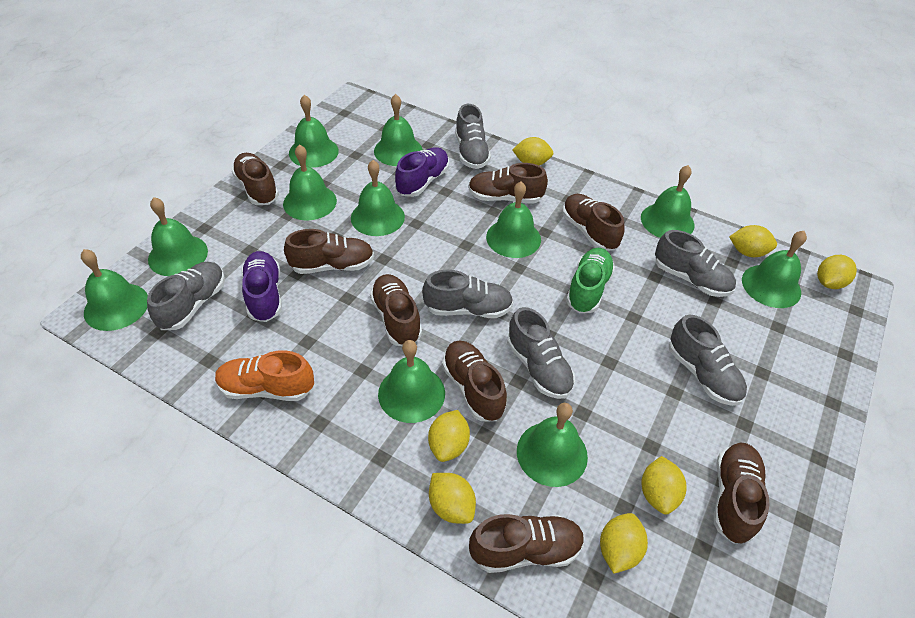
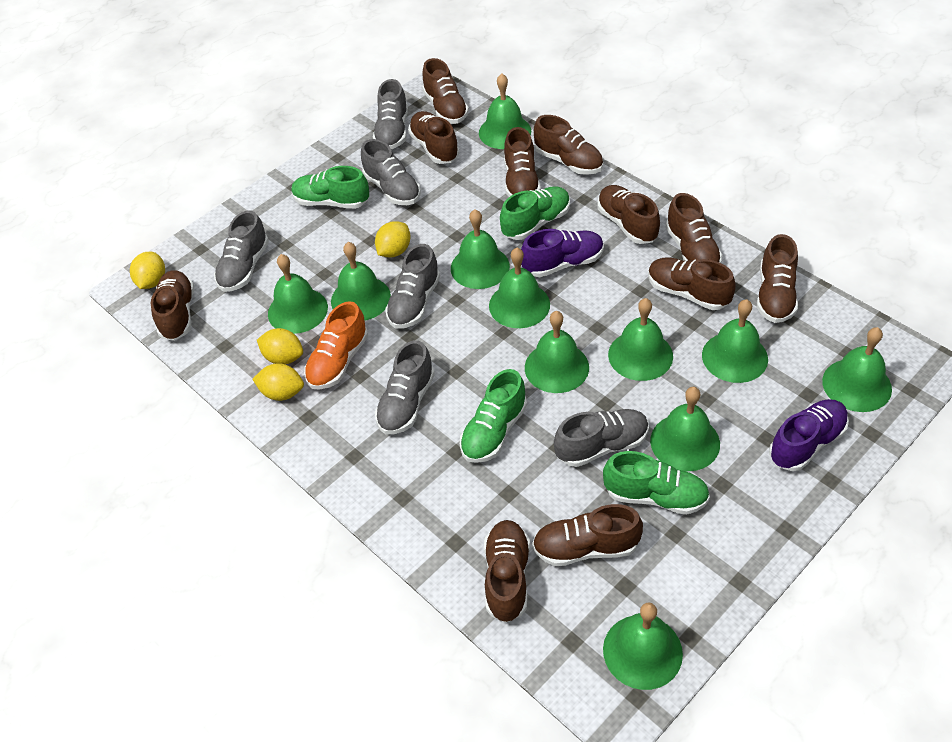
brown shoe: 8 -> 11
green shoe: 1 -> 4
yellow lemon: 7 -> 4

